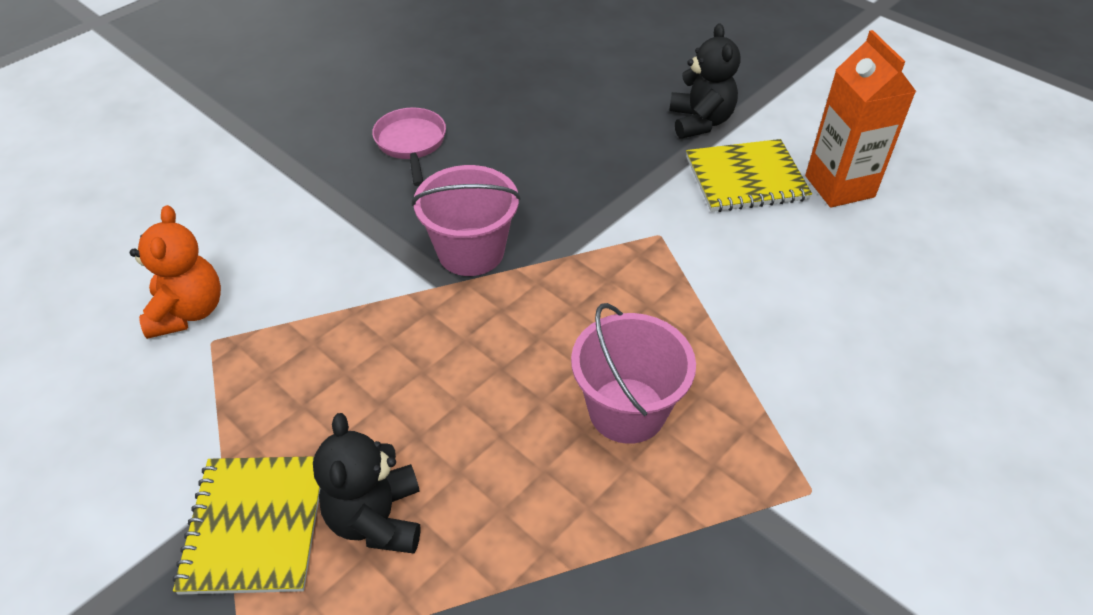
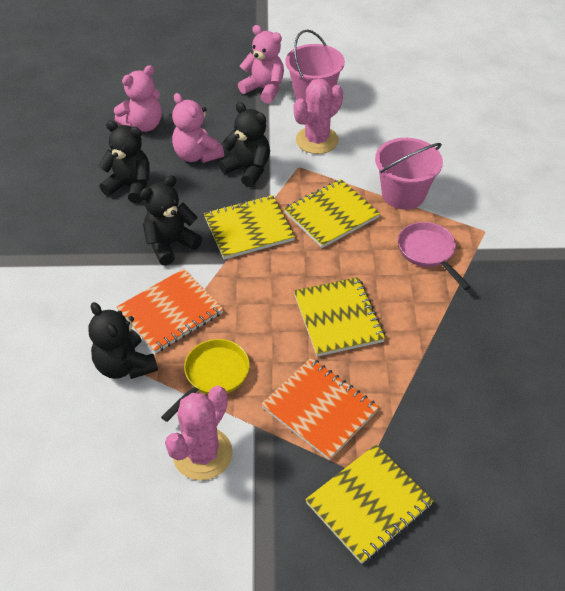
black teddy bear: 2 -> 4
orange carton: 1 -> 0
orange notebook: 0 -> 2
orange teddy bear: 1 -> 0
pink cactus: 0 -> 2
pink teddy bear: 0 -> 3
yellow notebook: 2 -> 4
yellow pan: 0 -> 1

